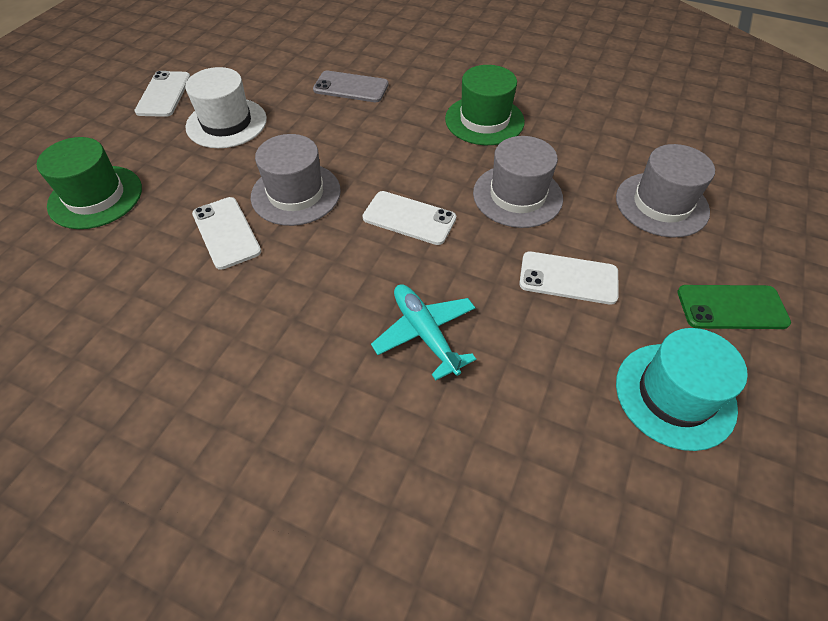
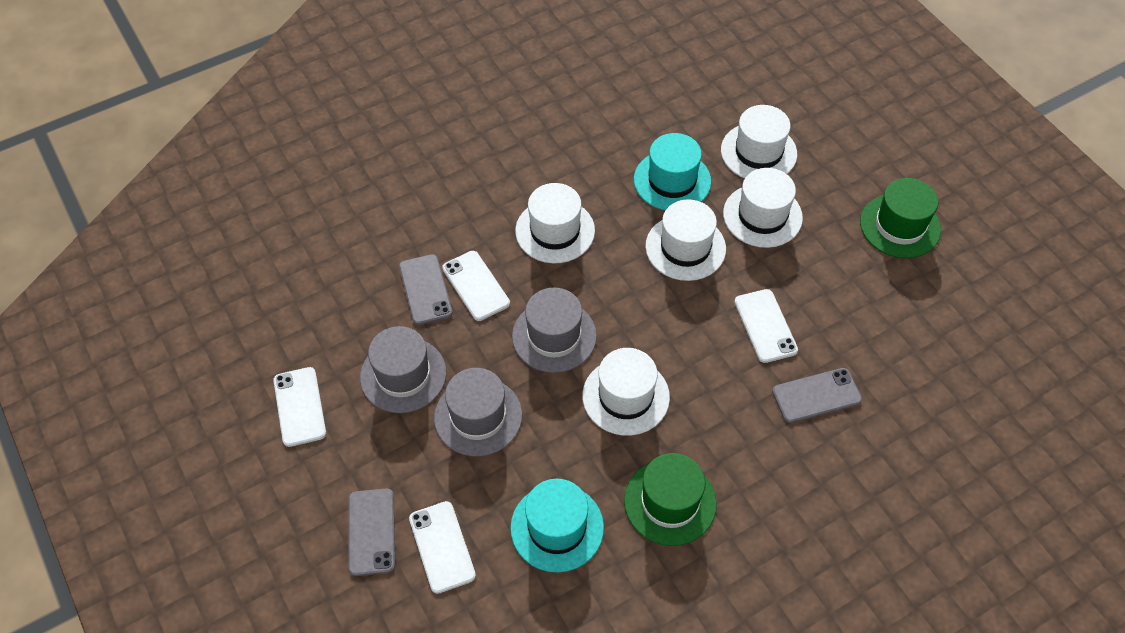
green phone: 1 -> 0
grey phone: 1 -> 3
turquoise hat: 1 -> 2
turquoise plane: 1 -> 0
white hat: 1 -> 5

